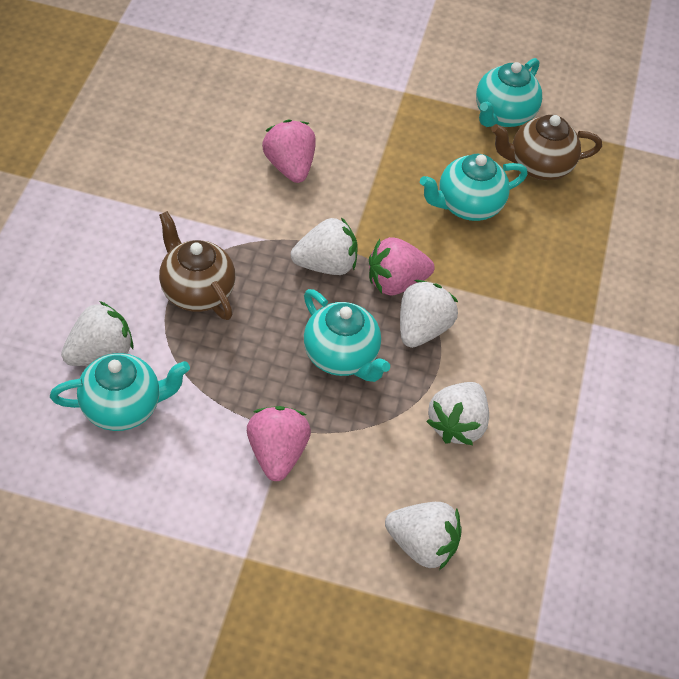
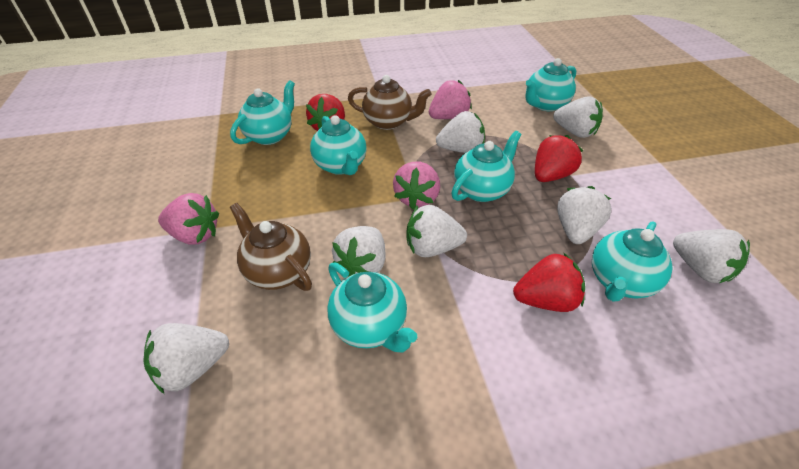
red strawberry: 0 -> 3
turquoise teapot: 4 -> 6
white strawberry: 5 -> 7

